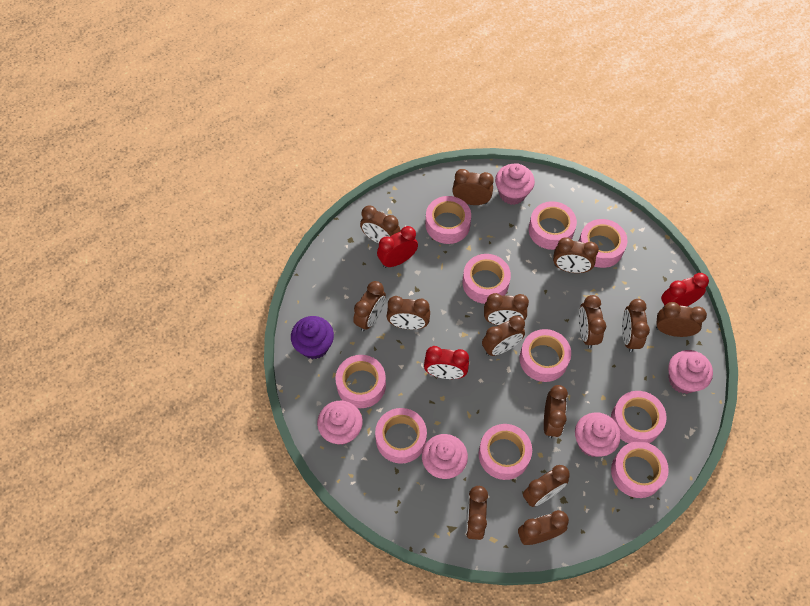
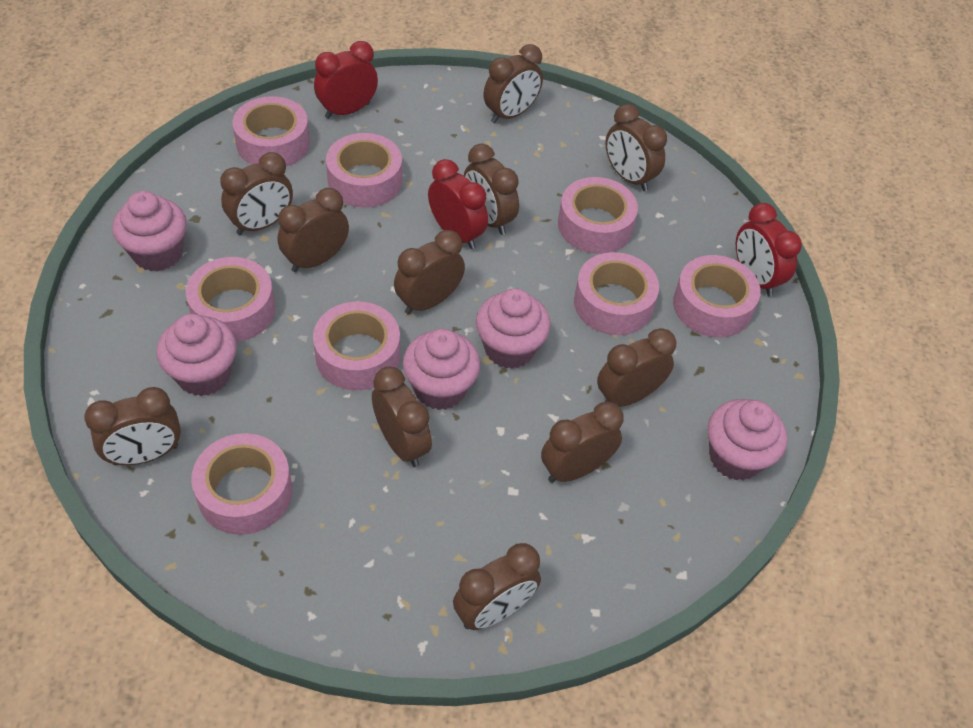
brown clock: 14 -> 11
pink tape: 10 -> 8
purple cupcake: 1 -> 0

